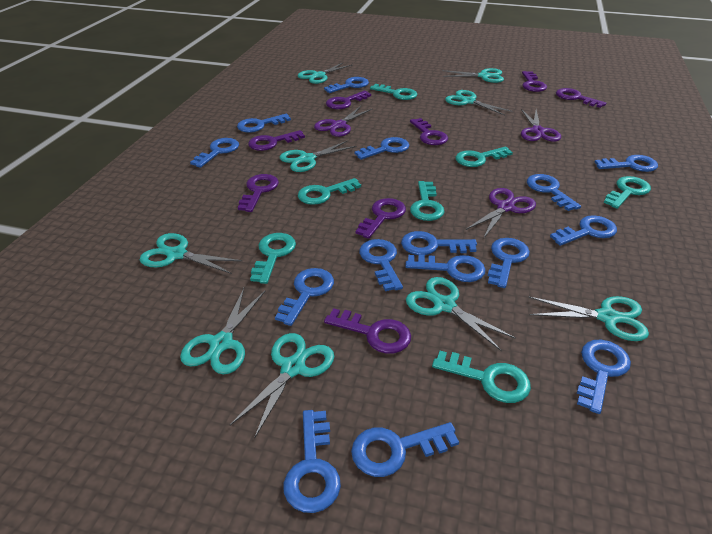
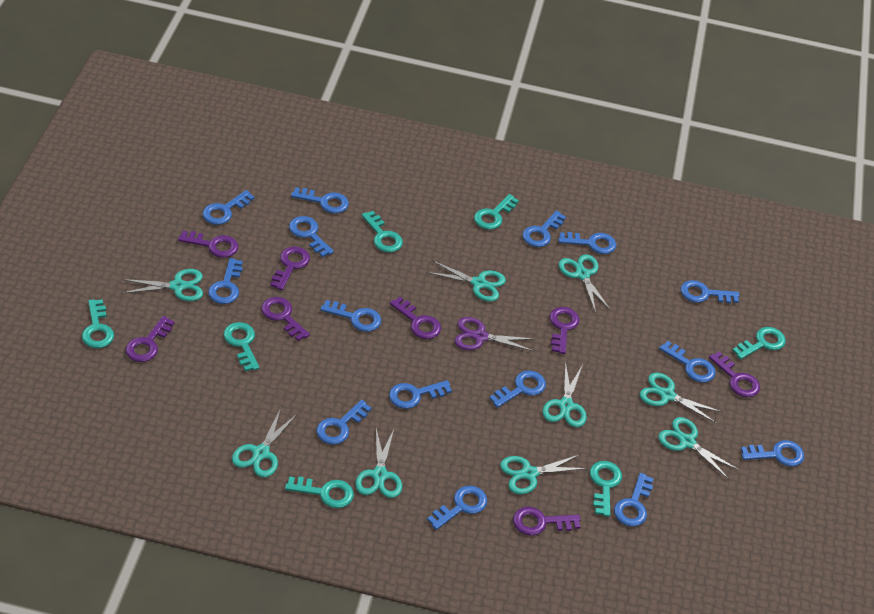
purple scissors: 3 -> 1

